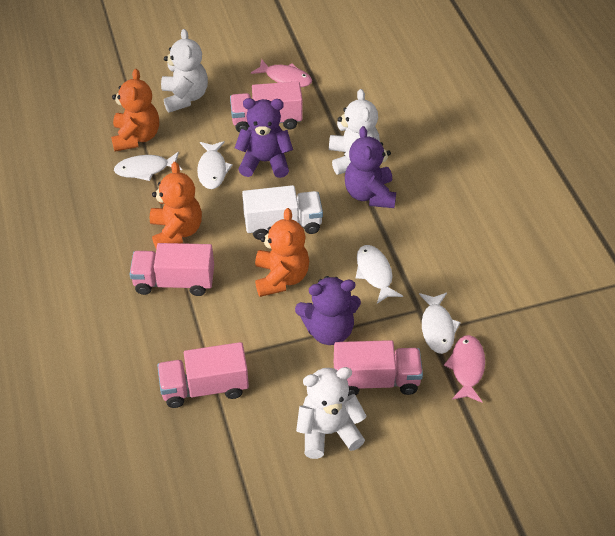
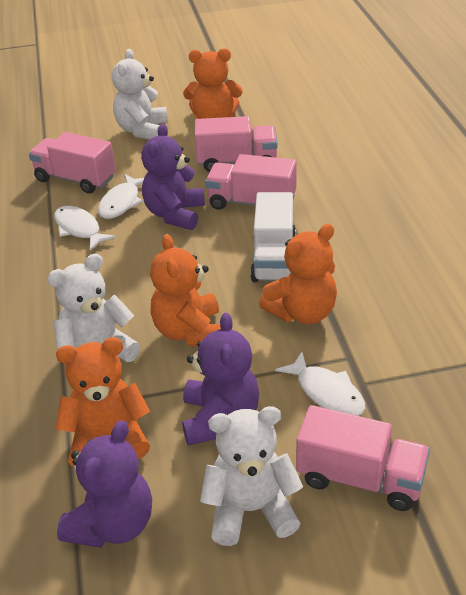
orange teddy bear: 3 -> 4
pink fish: 2 -> 0
white fish: 4 -> 3

